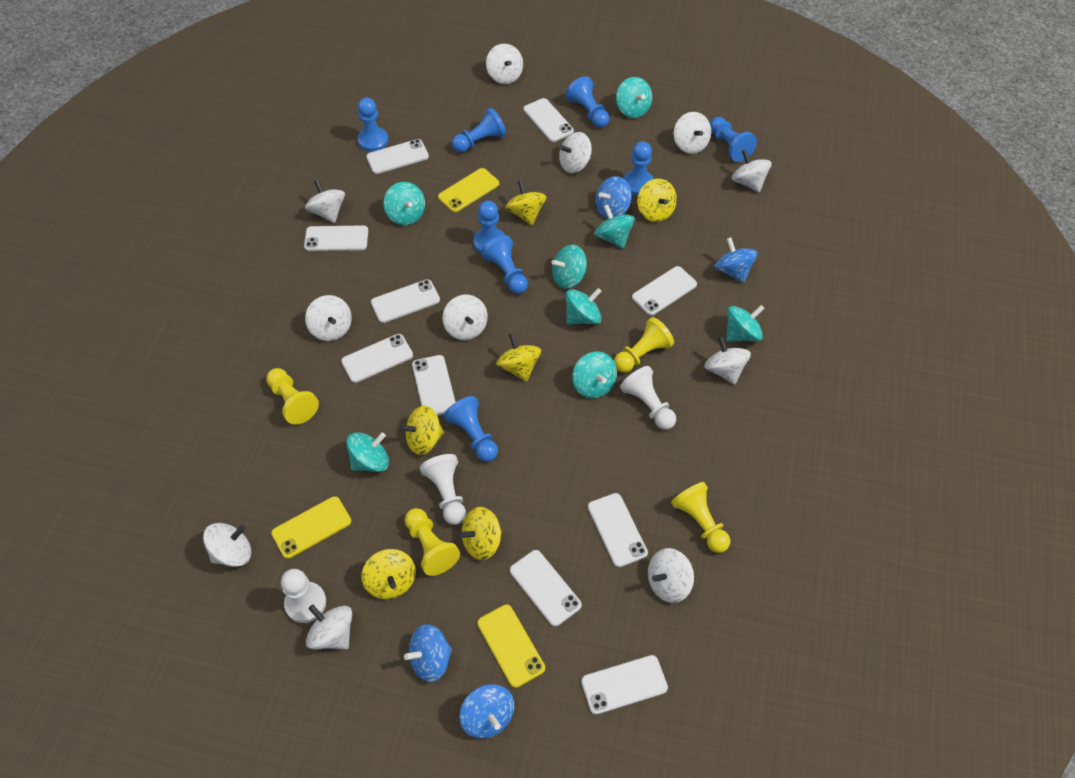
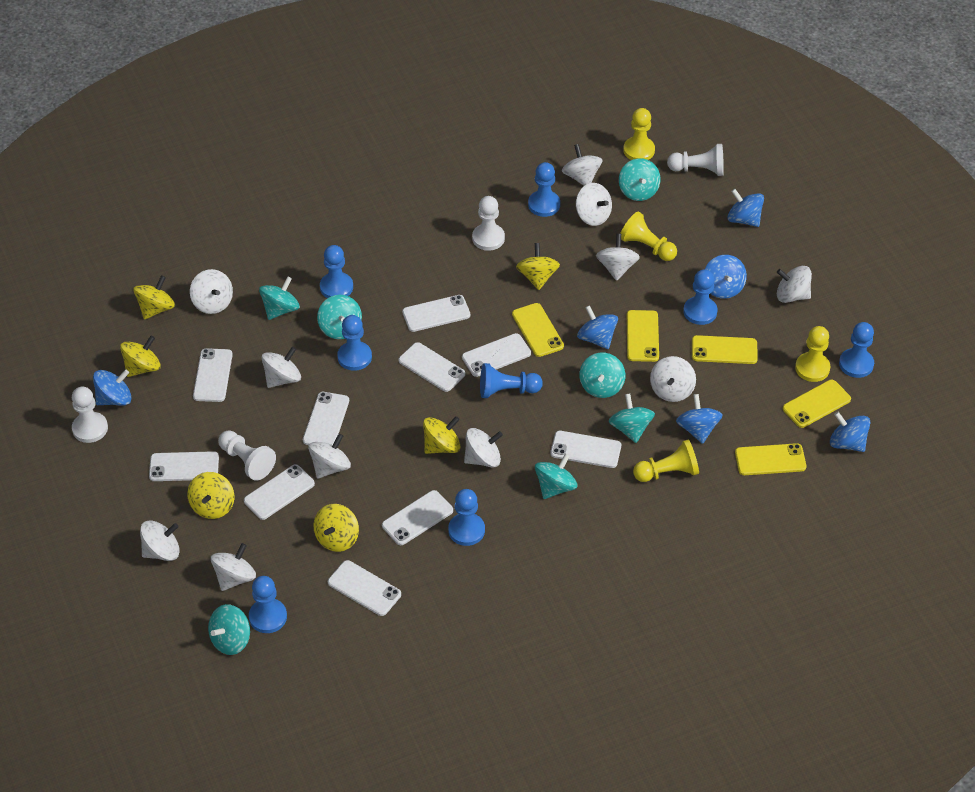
blue spinning top: 4 -> 6
turquoise spinning top: 8 -> 7
white pawn: 3 -> 4
yellow phone: 3 -> 5

